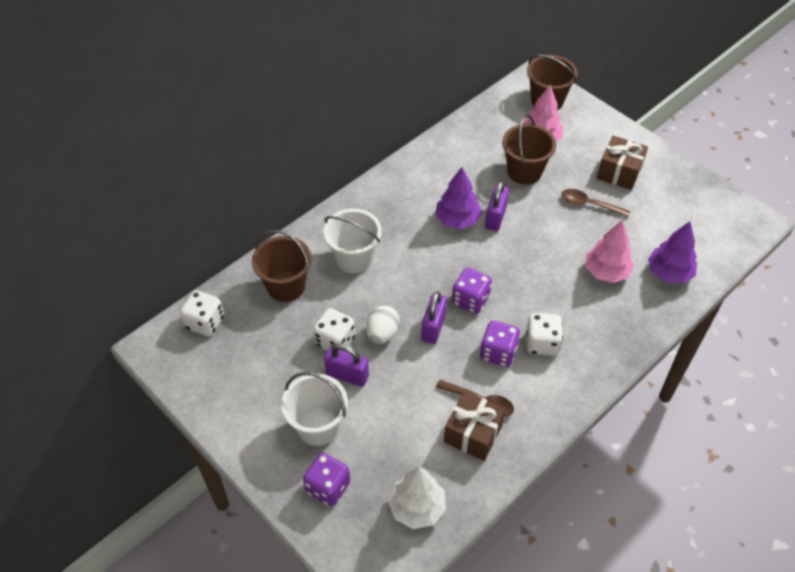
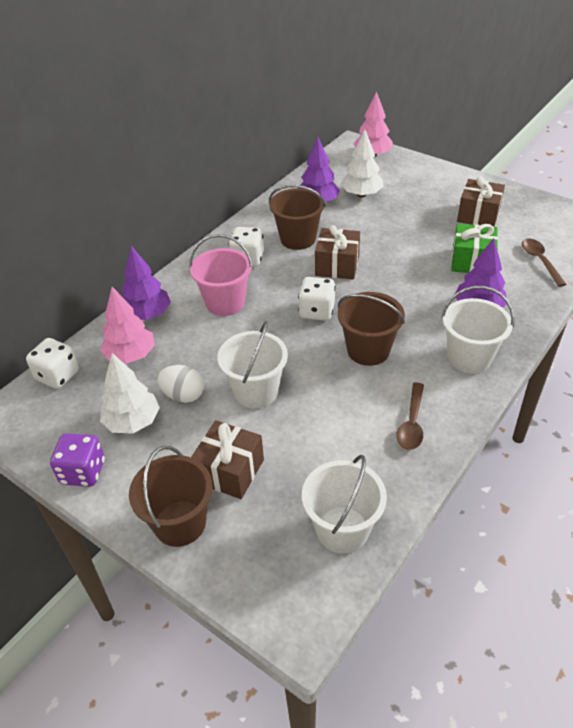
brown gift: 2 -> 3
green gift: 0 -> 1
pink bucket: 0 -> 1
purple dice: 3 -> 1
purple padlock: 3 -> 0
purple tree: 2 -> 3
white bucket: 2 -> 3
white tree: 1 -> 2

